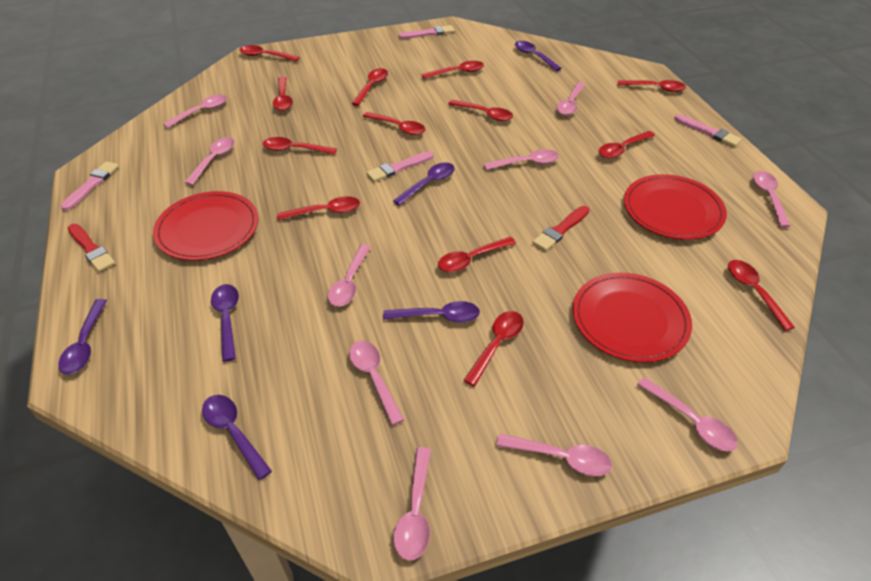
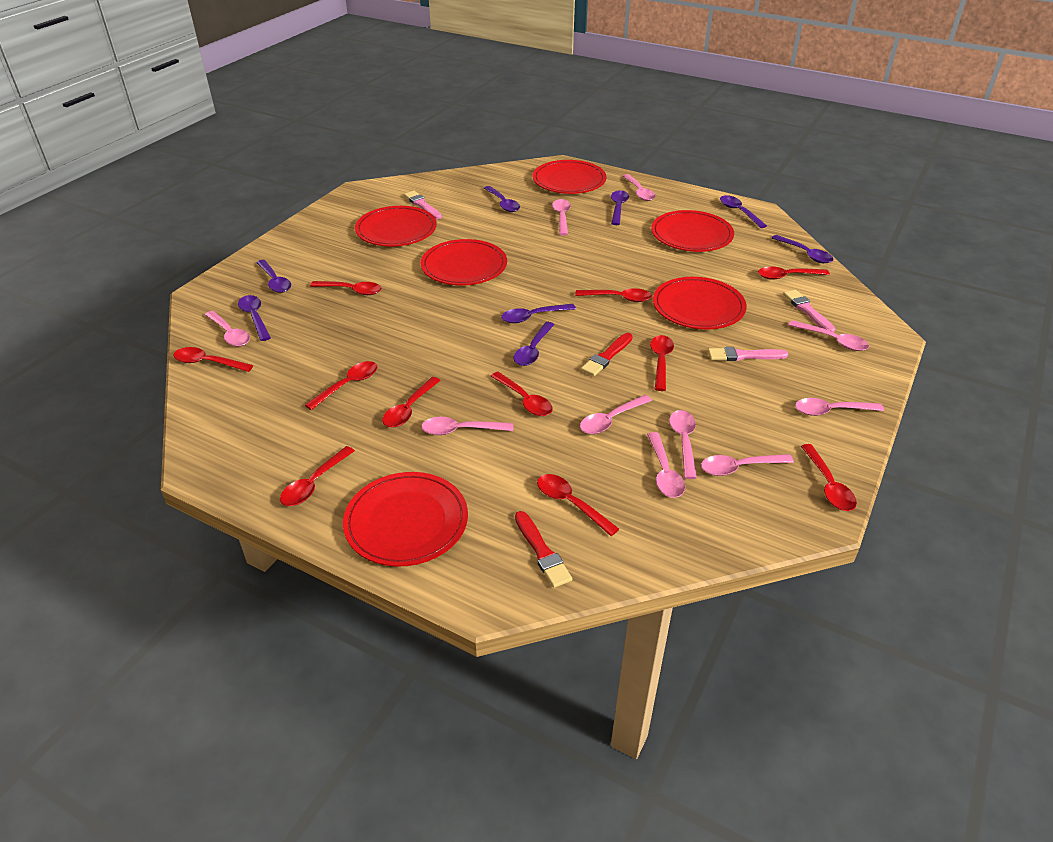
pink brush: 4 -> 3
purple spoon: 6 -> 8
red plate: 3 -> 6
red spoon: 13 -> 11

